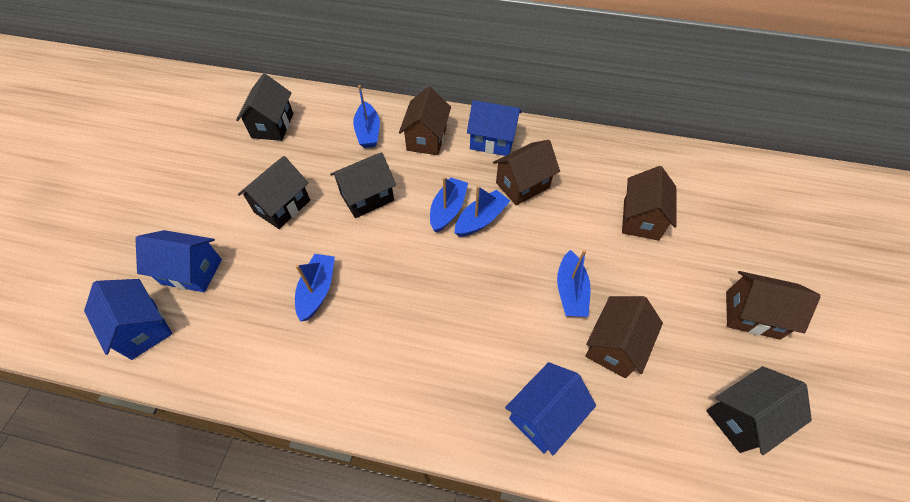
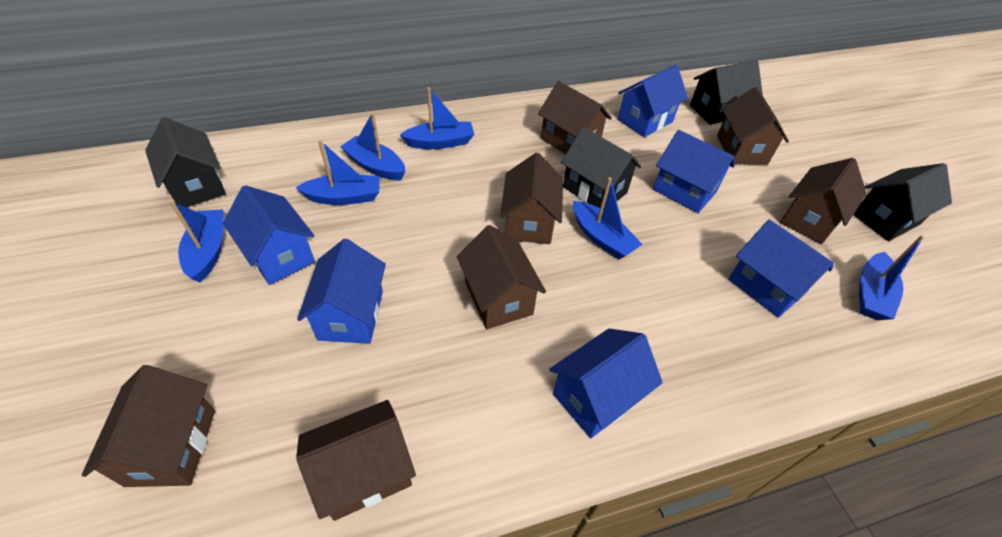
blue boat: 5 -> 6
blue house: 4 -> 6
brown house: 5 -> 7

